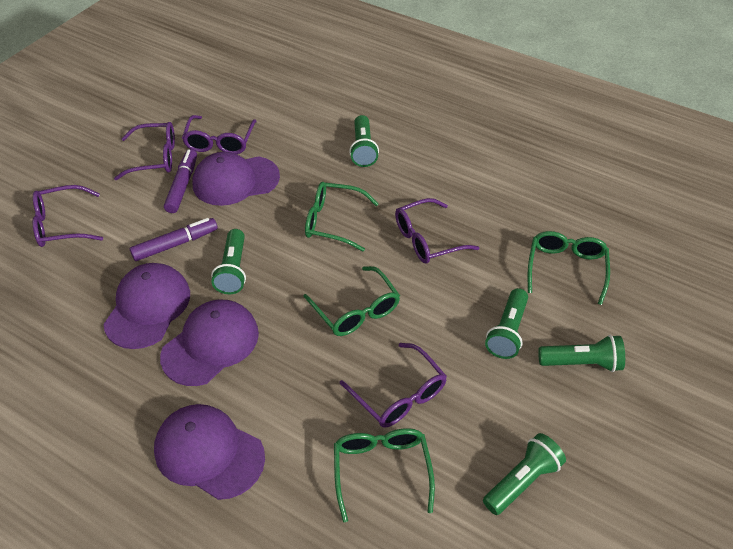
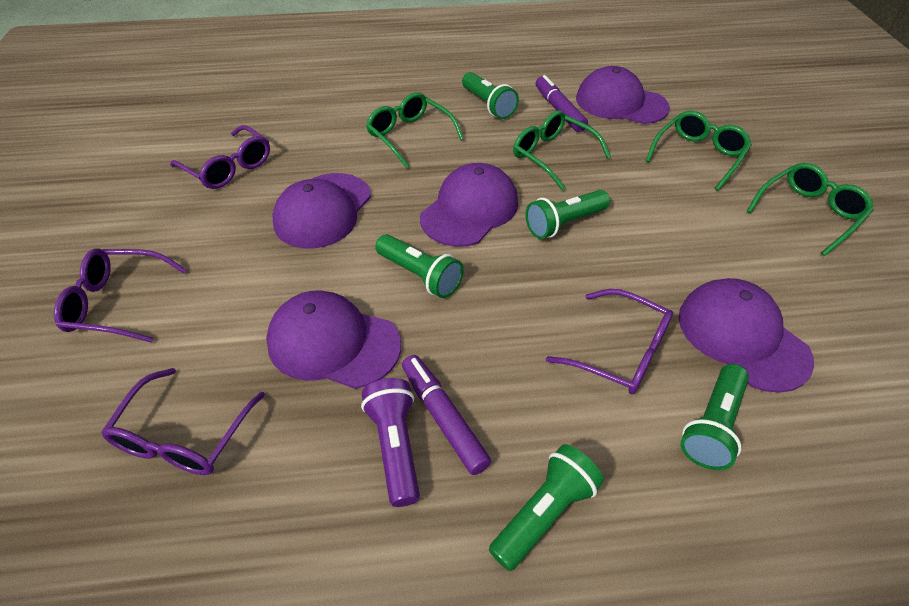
purple cap: 4 -> 5
purple flashlight: 0 -> 1
purple glasses: 5 -> 4

